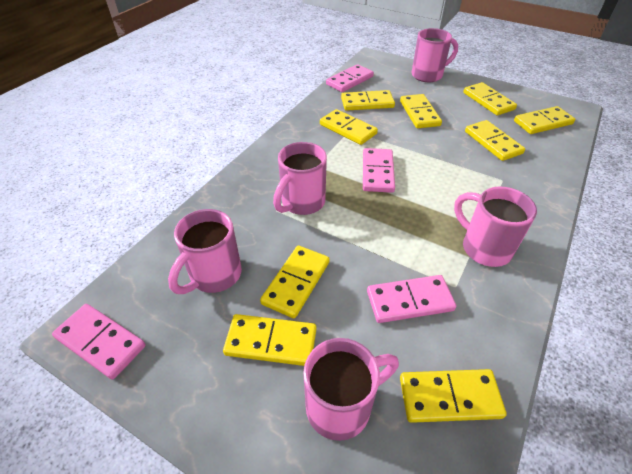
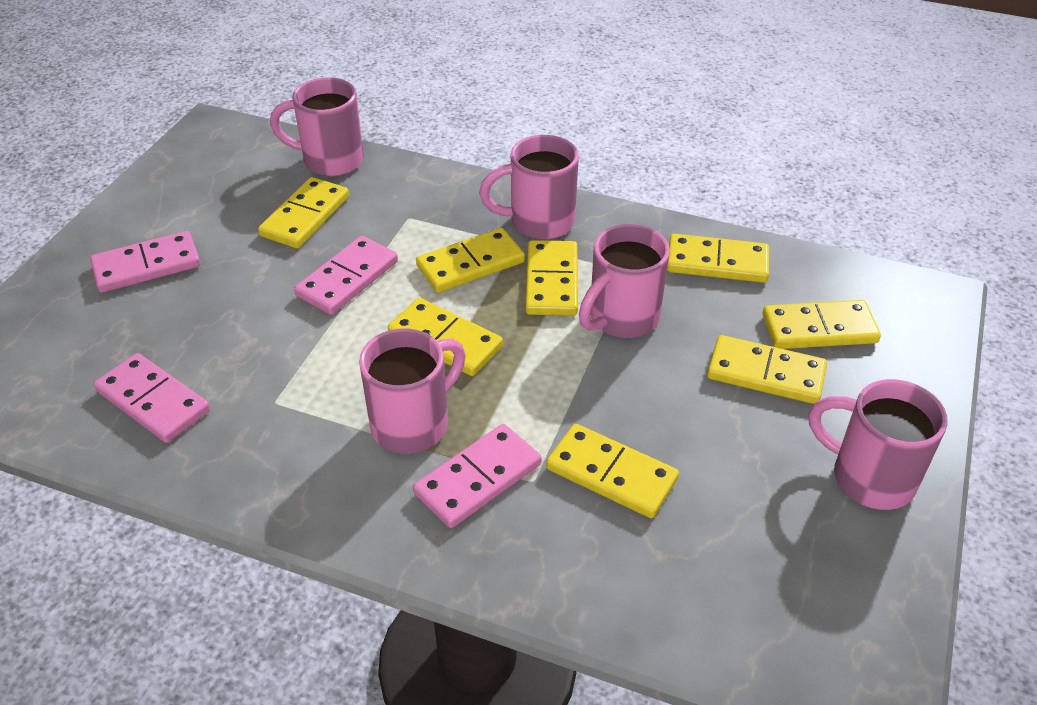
yellow domino: 9 -> 8

